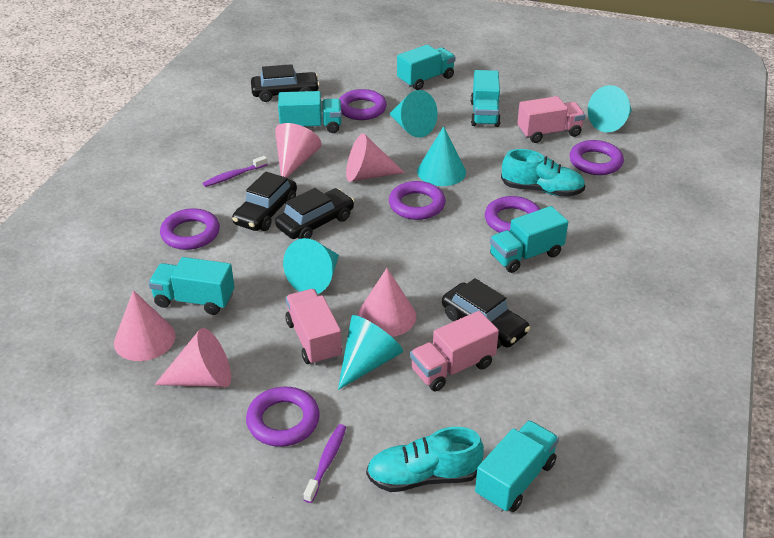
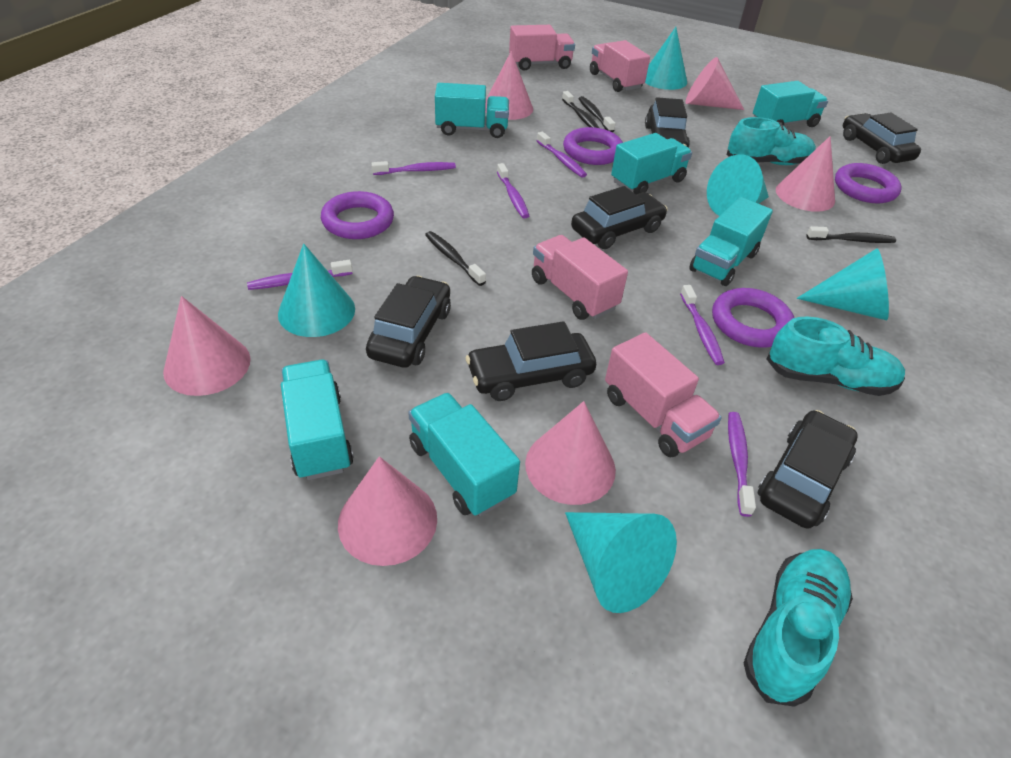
black car: 4 -> 6
black toothbrush: 0 -> 4
pink cone: 5 -> 6
pink truck: 3 -> 4
purple ring: 6 -> 4
purple toothbrush: 2 -> 6
turquoise shoe: 2 -> 3

